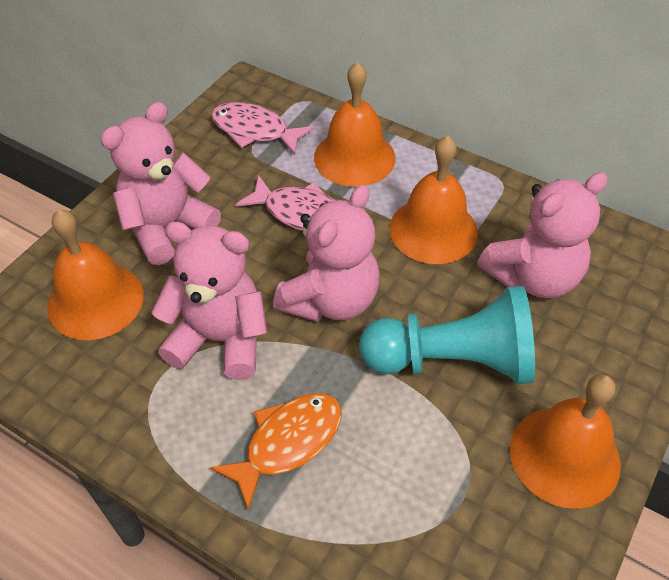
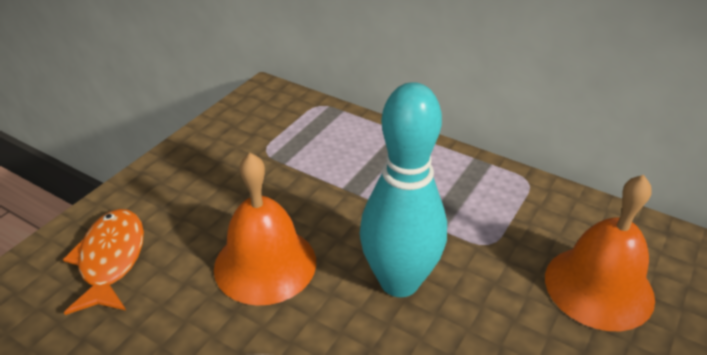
orange bell: 4 -> 2
pink fish: 2 -> 0
pink teddy bear: 4 -> 0
turquoise bowling pin: 0 -> 1
turquoise pawn: 1 -> 0

